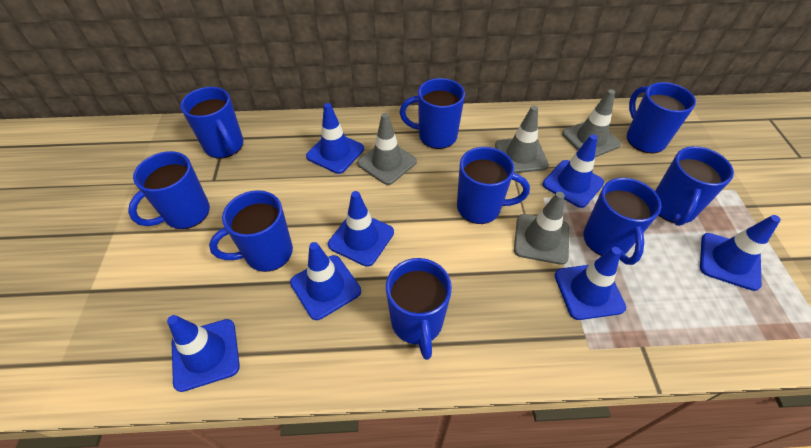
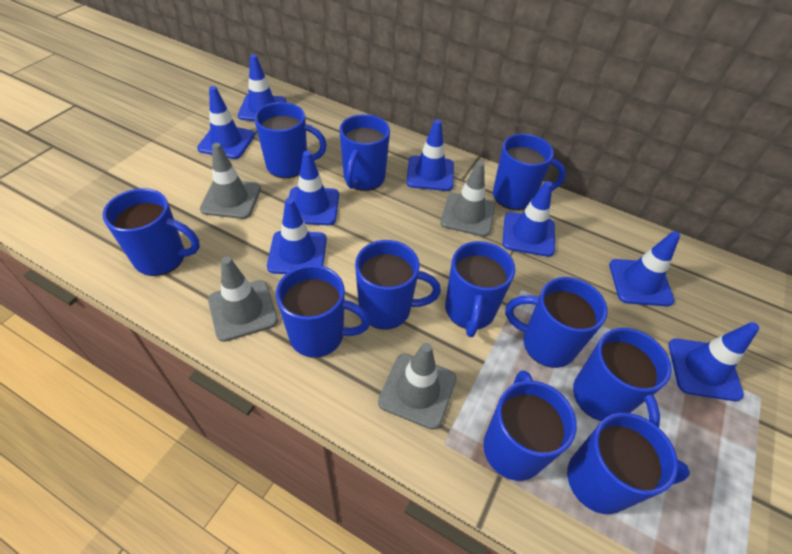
blue mug: 9 -> 11
blue traffic cone: 7 -> 8

